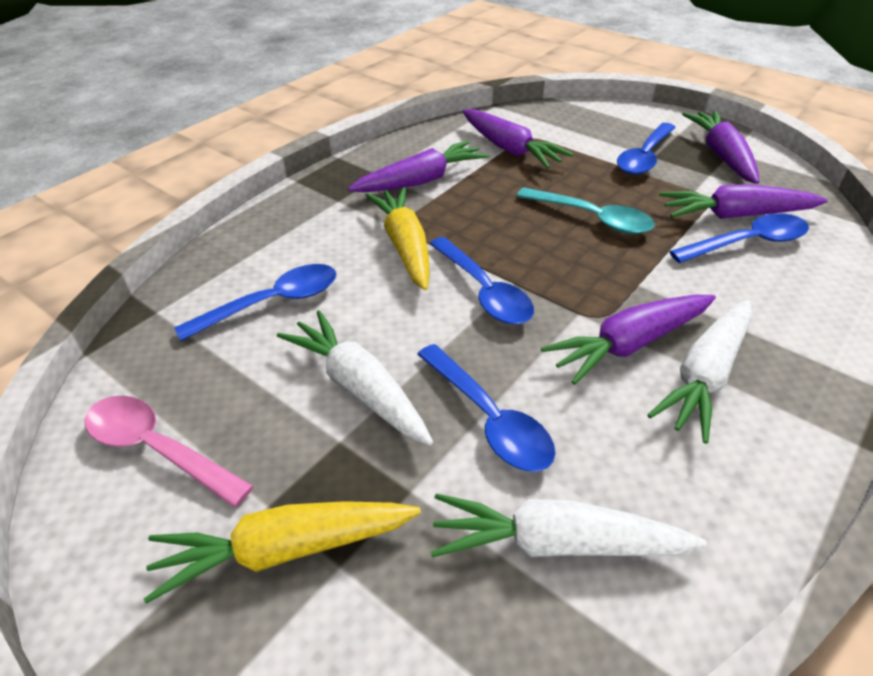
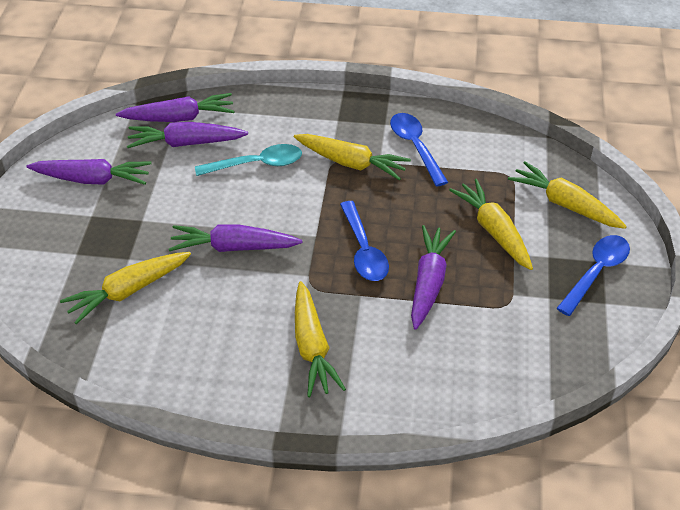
blue spoon: 5 -> 3
pink spoon: 1 -> 0
white carrot: 3 -> 0
yellow carrot: 2 -> 5

